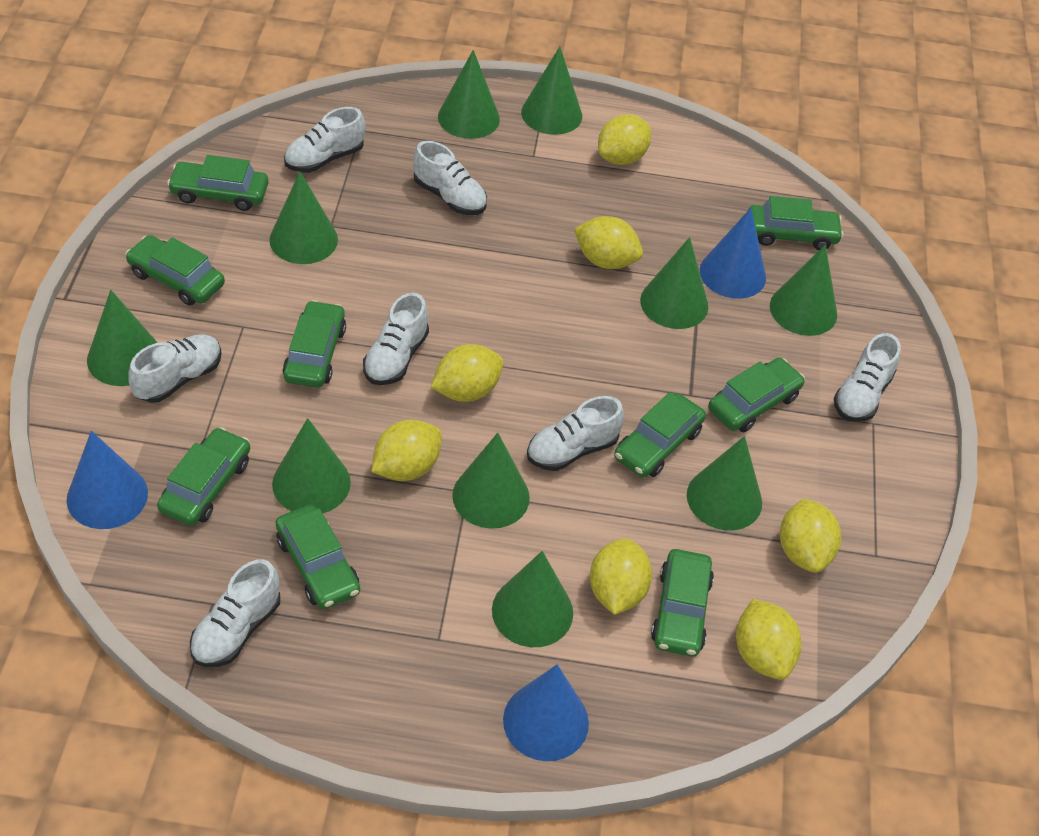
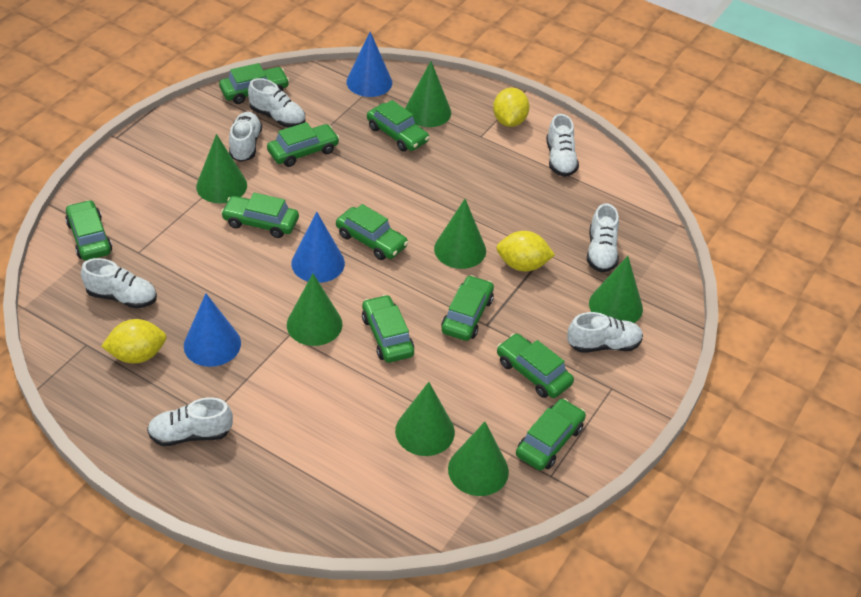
green car: 9 -> 10
green cone: 10 -> 7
yellow lemon: 7 -> 3

